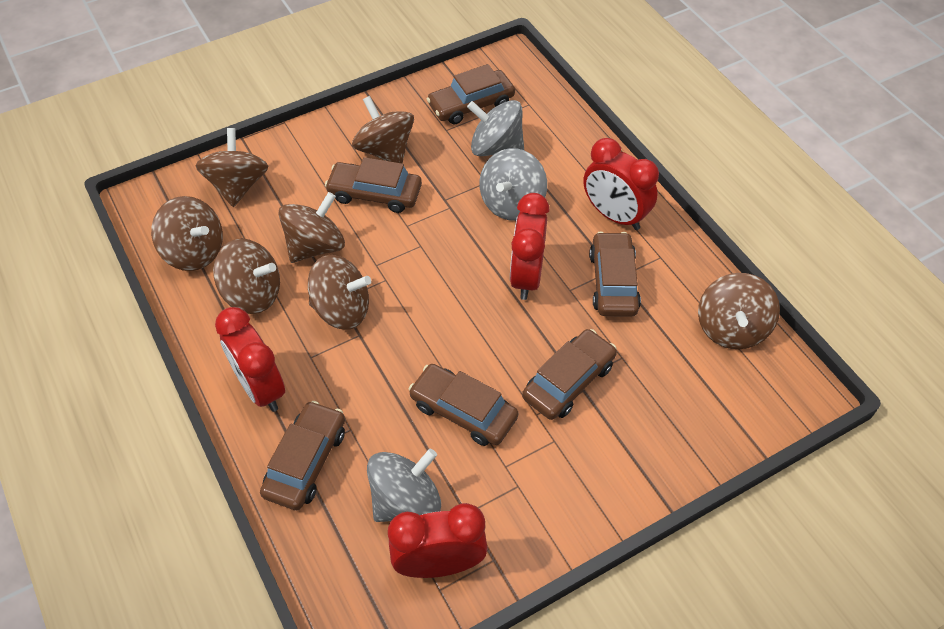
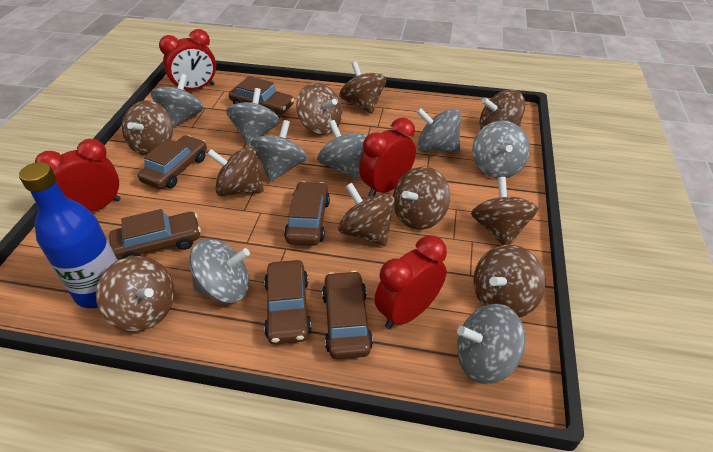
blue bottle: 0 -> 1
brown spinning top: 7 -> 10
grey spinning top: 3 -> 8

